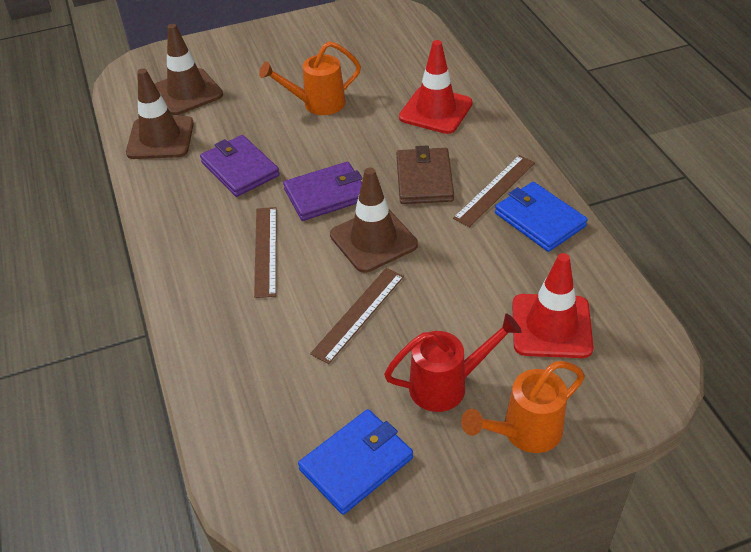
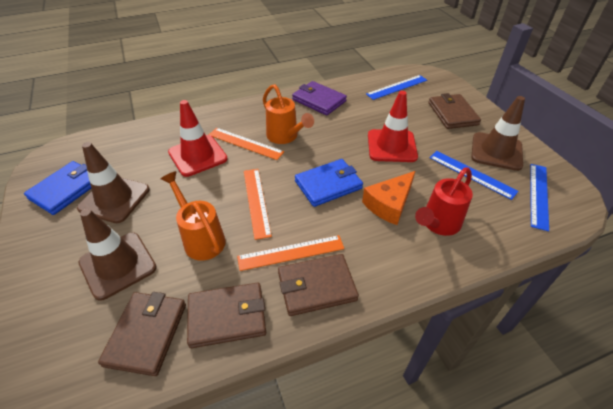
blue ruler: 0 -> 3
brown ruler: 3 -> 0
brown wallet: 1 -> 4
orange cheese: 0 -> 1
orange ruler: 0 -> 3
purple wallet: 2 -> 1

